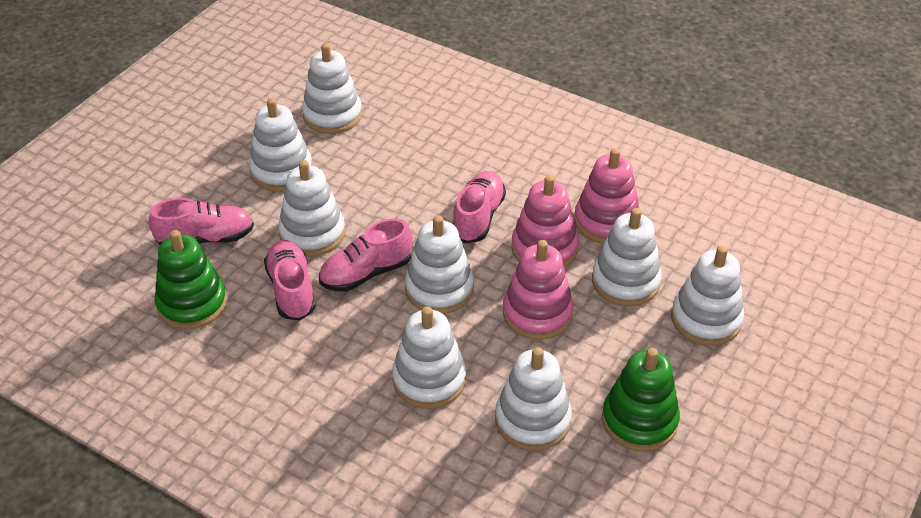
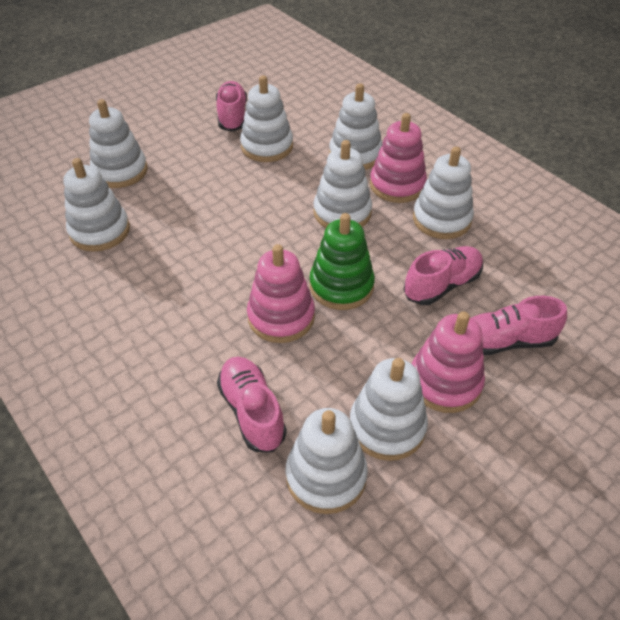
green stacking toy: 2 -> 1

